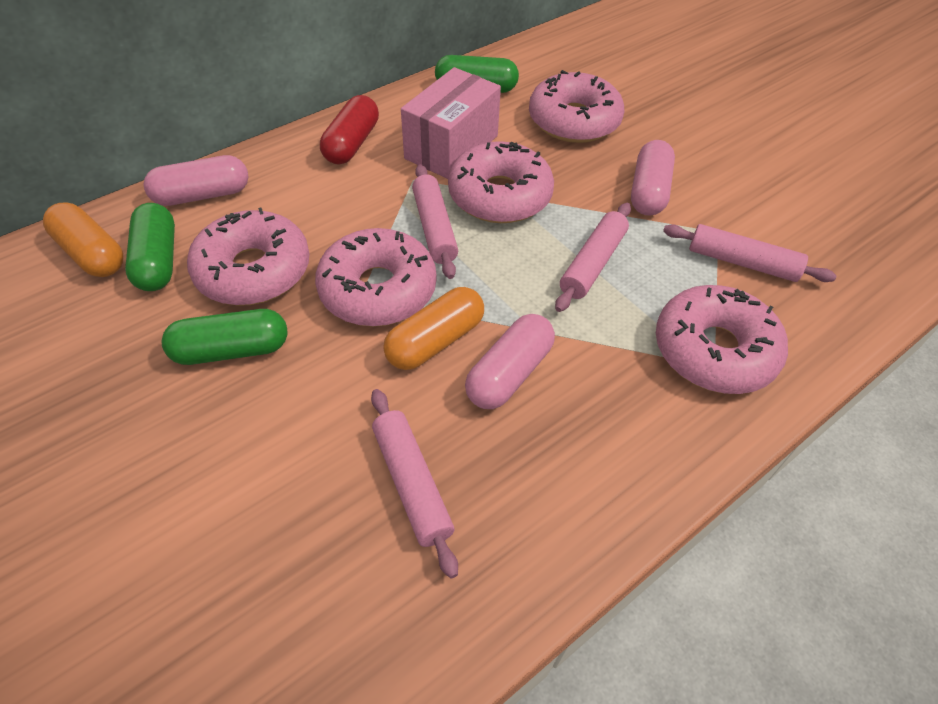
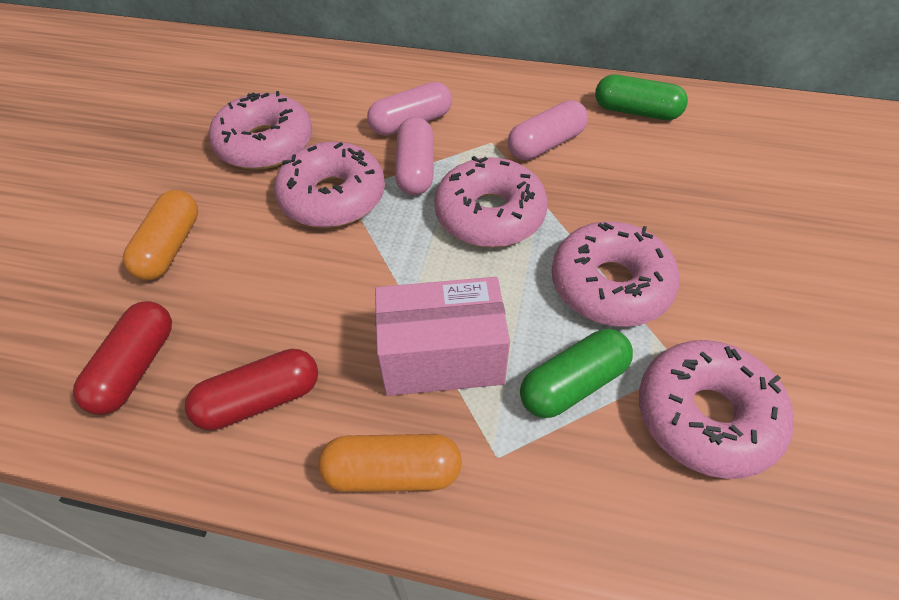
green capsule: 3 -> 2
pink rolling pin: 4 -> 0
red capsule: 1 -> 2

